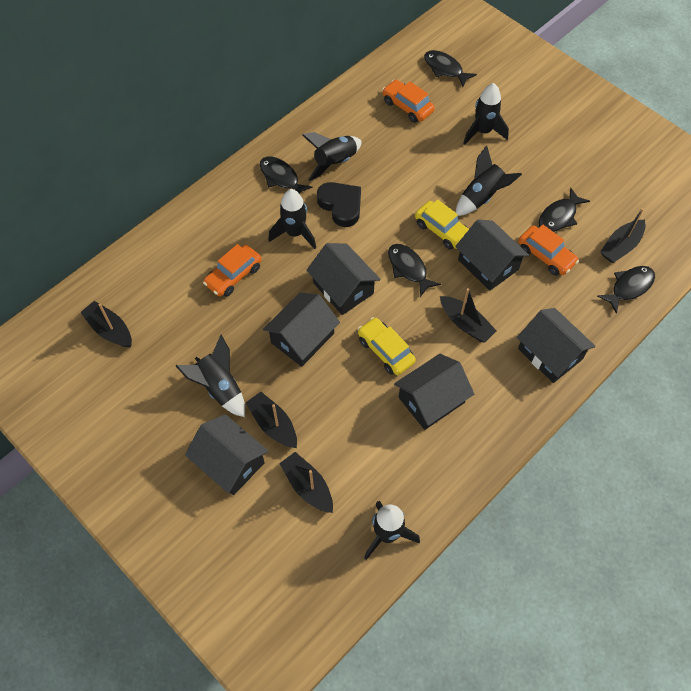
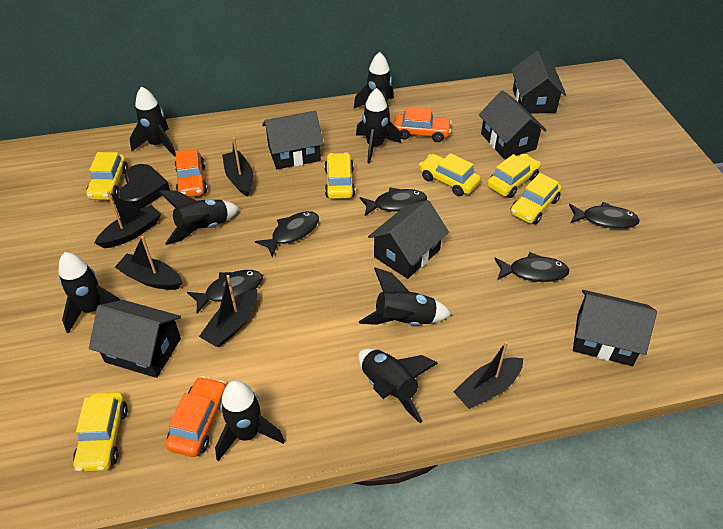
black rocket: 6 -> 8
yellow car: 2 -> 6

